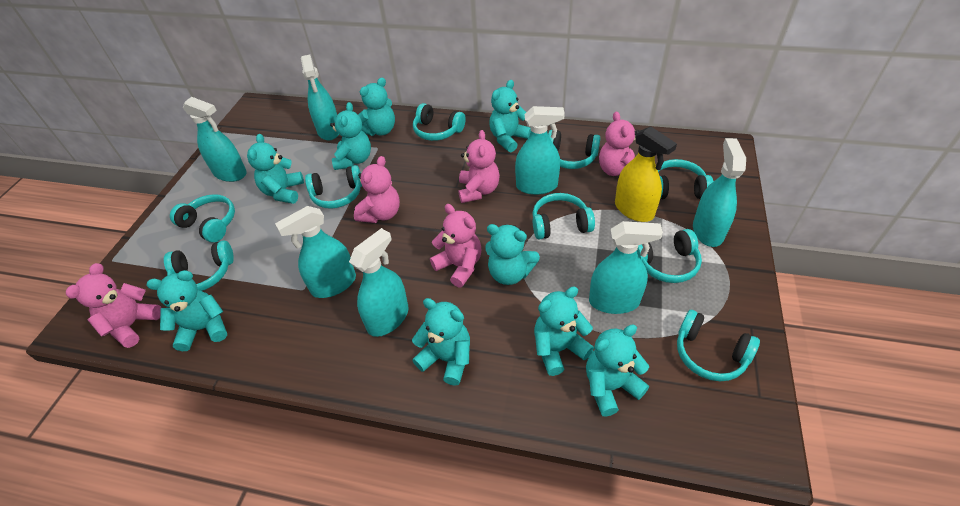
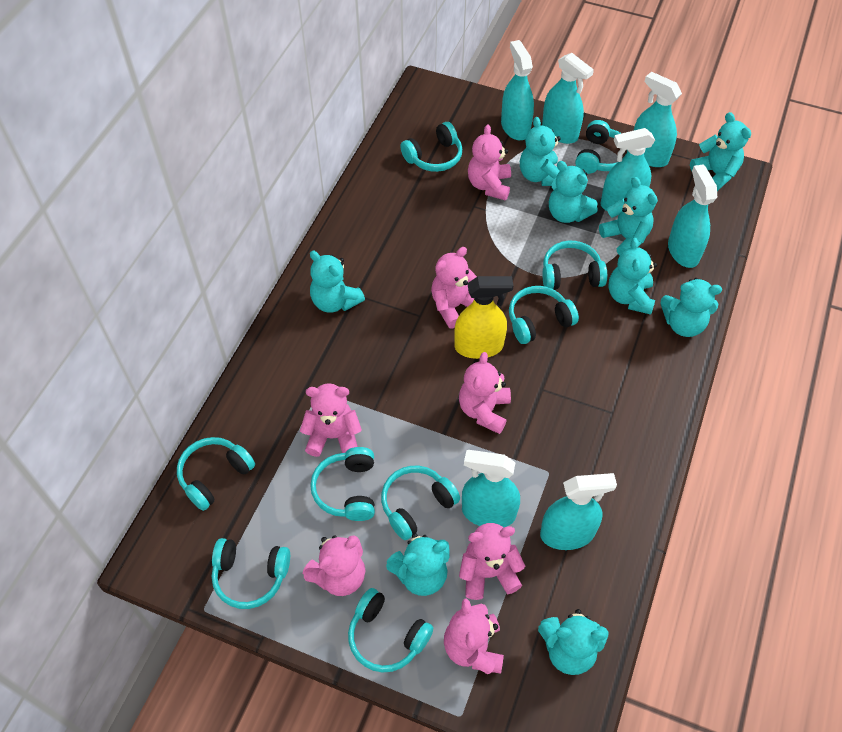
pink teddy bear: 5 -> 7

